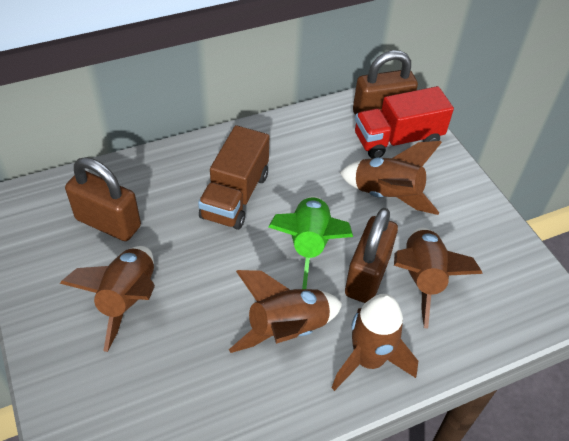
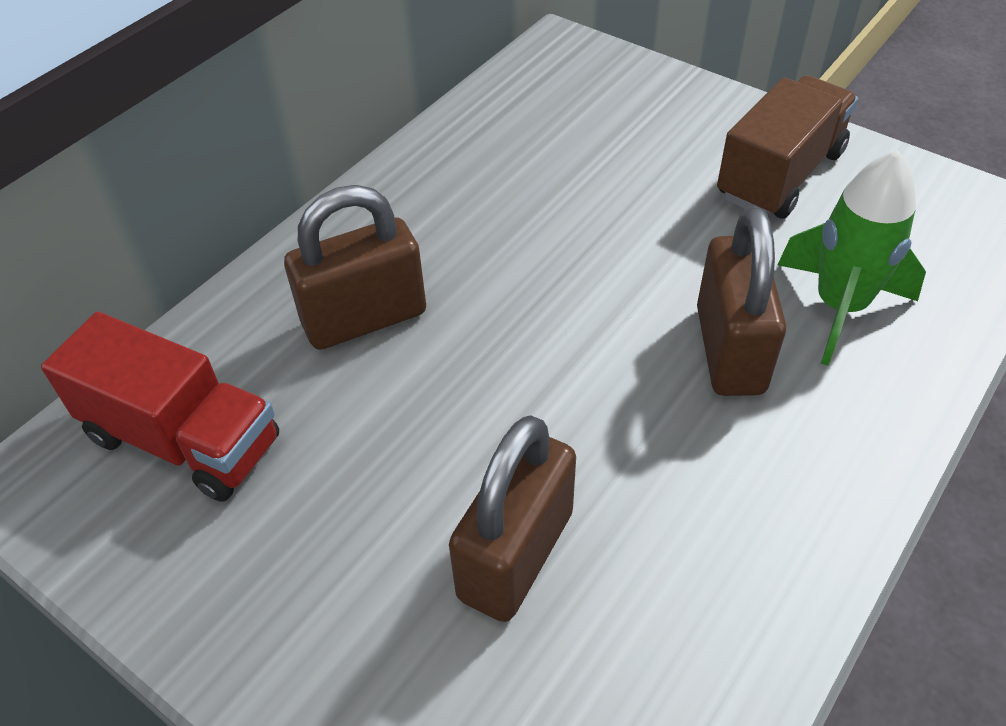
brown rocket: 5 -> 0

